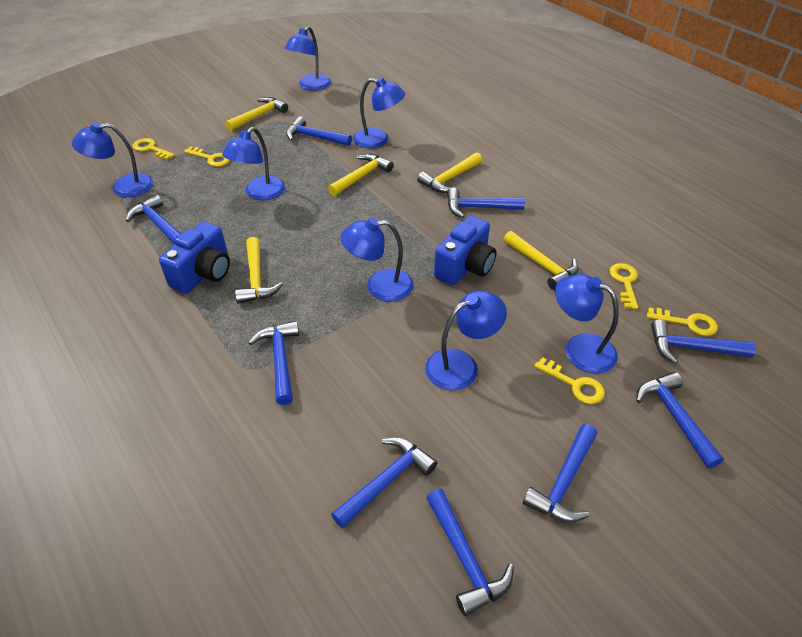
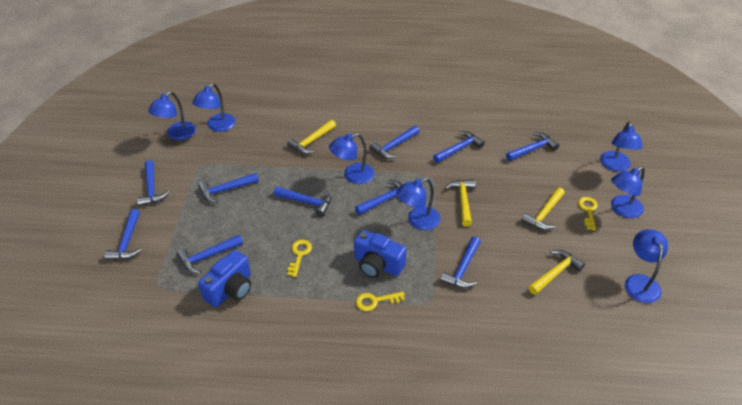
blue hammer: 9 -> 10
yellow hammer: 5 -> 4
yellow key: 5 -> 3

